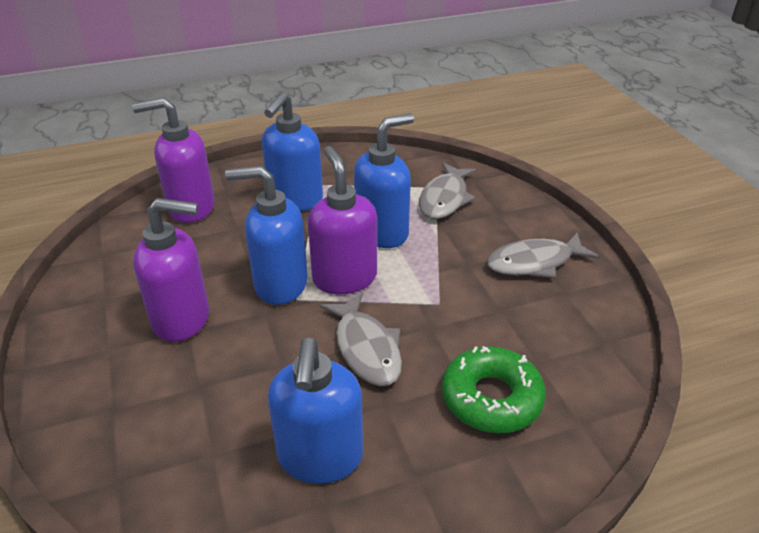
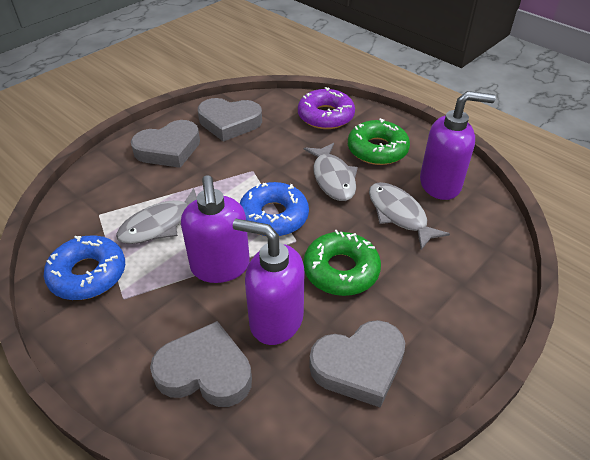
blue donut: 0 -> 2
blue soap dispenser: 4 -> 0
green donut: 1 -> 2
grey heart: 0 -> 4
purple donut: 0 -> 1

